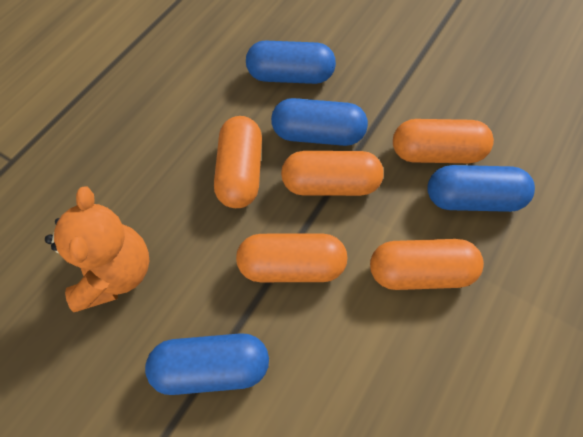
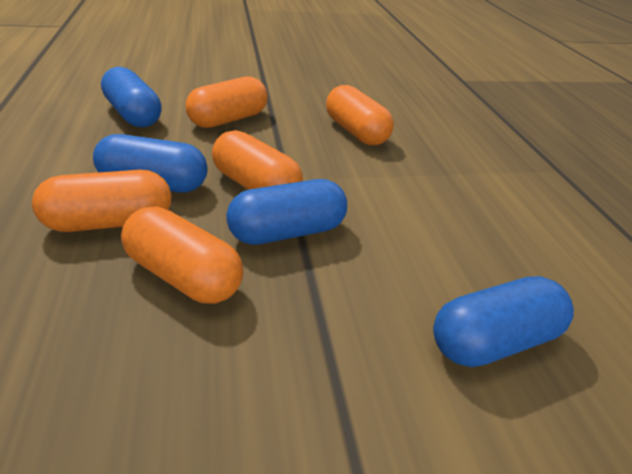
orange teddy bear: 1 -> 0

